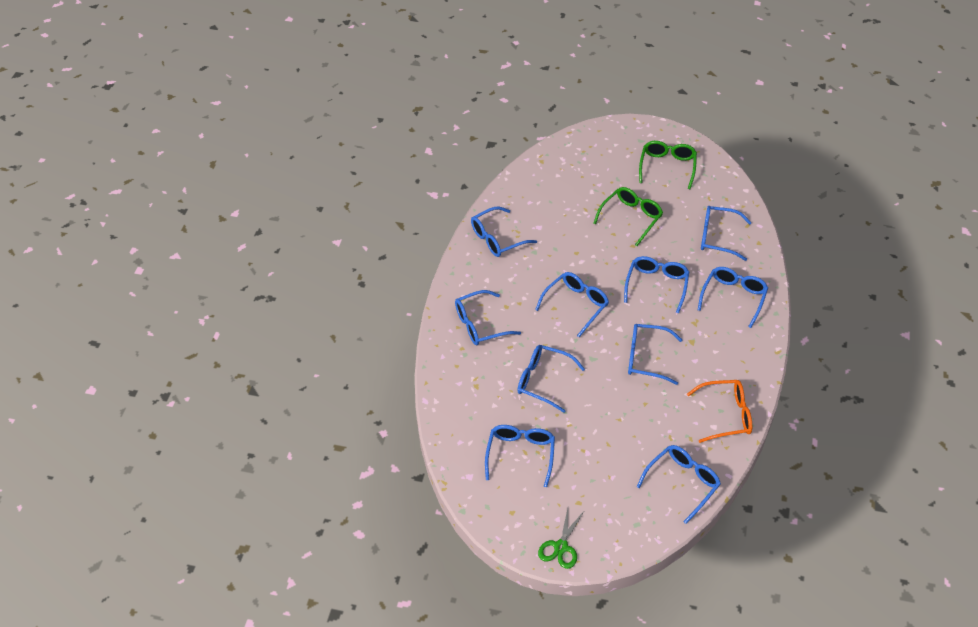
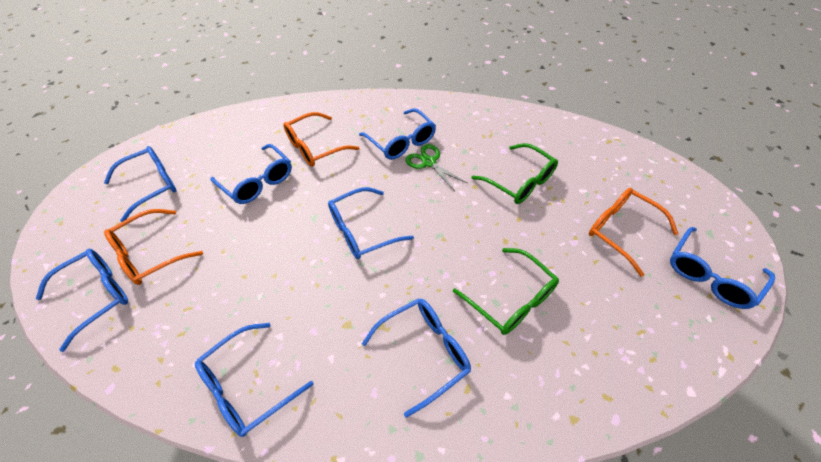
blue glasses: 10 -> 8
orange glasses: 1 -> 3

